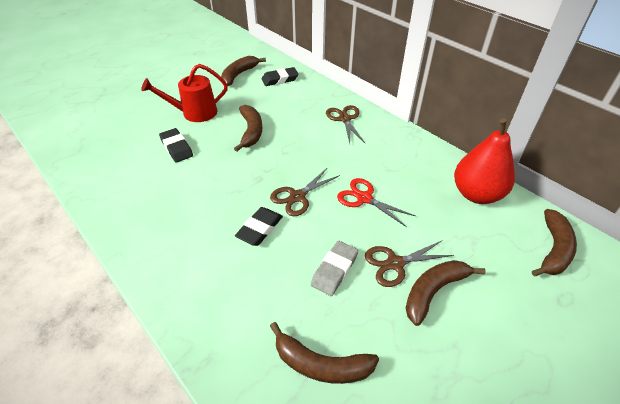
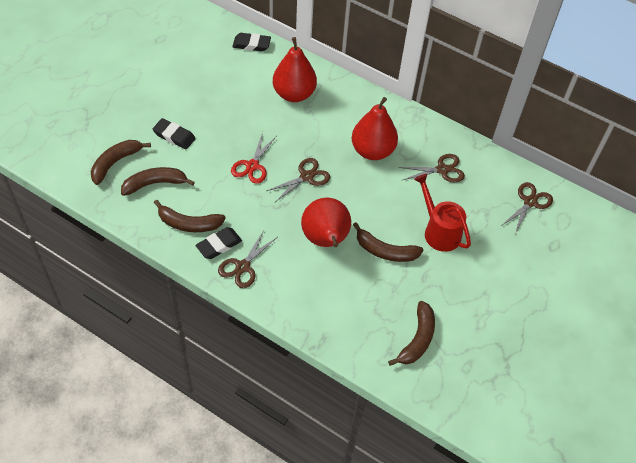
brown scissors: 3 -> 4
grey eraser: 1 -> 0
red pear: 1 -> 3

